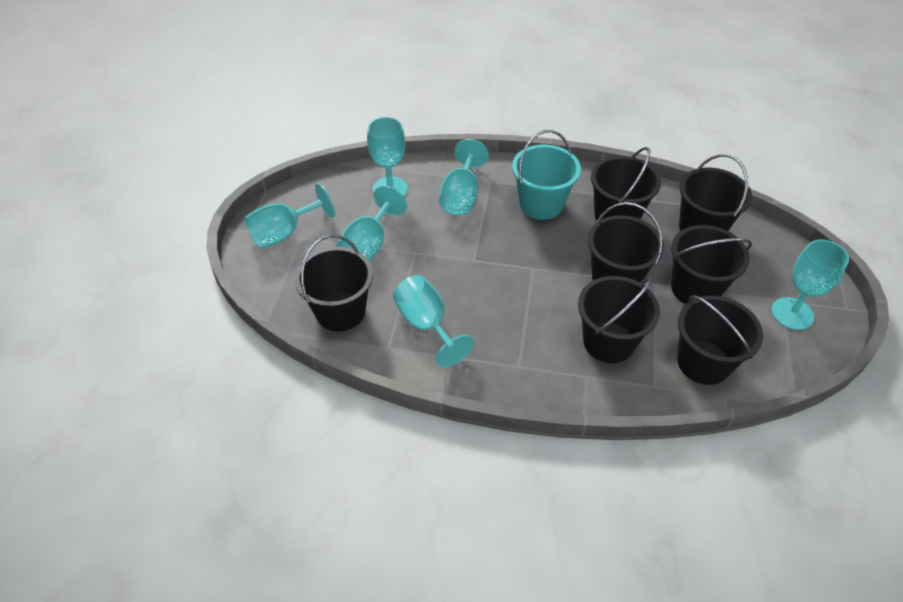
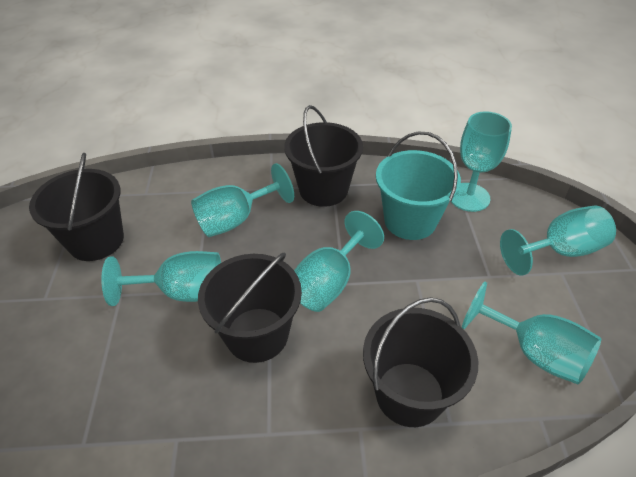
black bucket: 7 -> 4

